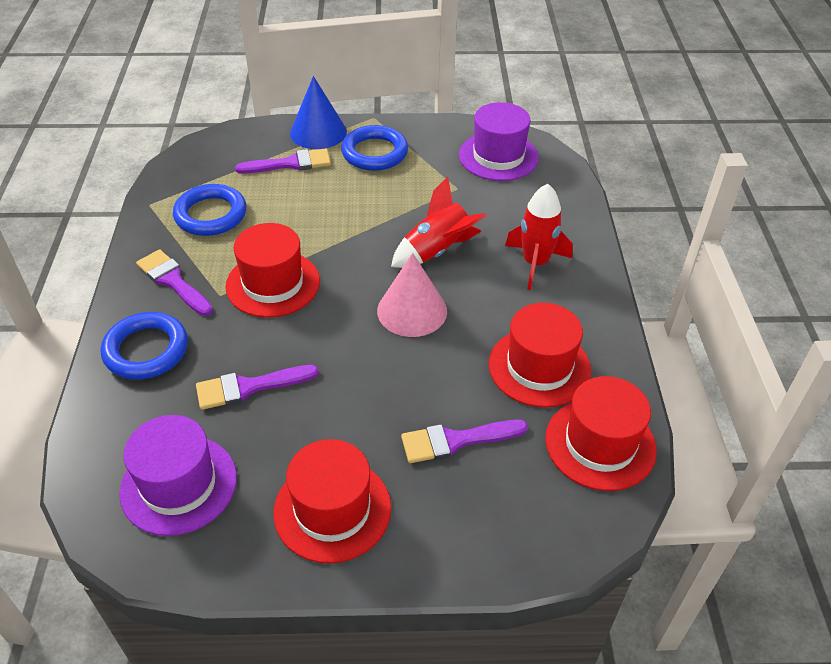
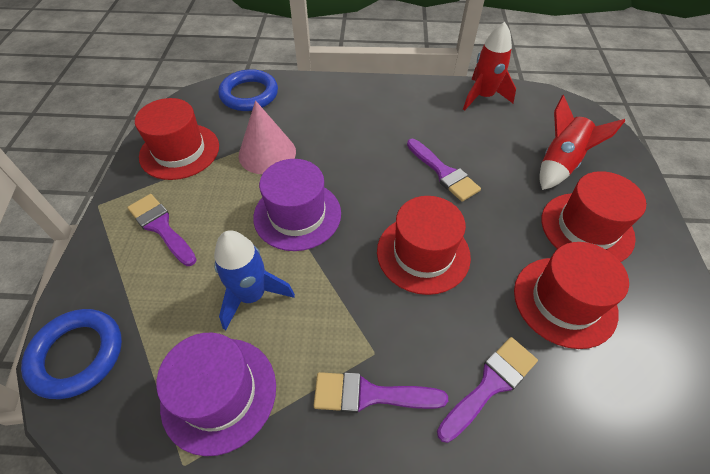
blue cone: 1 -> 0
blue ring: 3 -> 2
blue rocket: 0 -> 1

